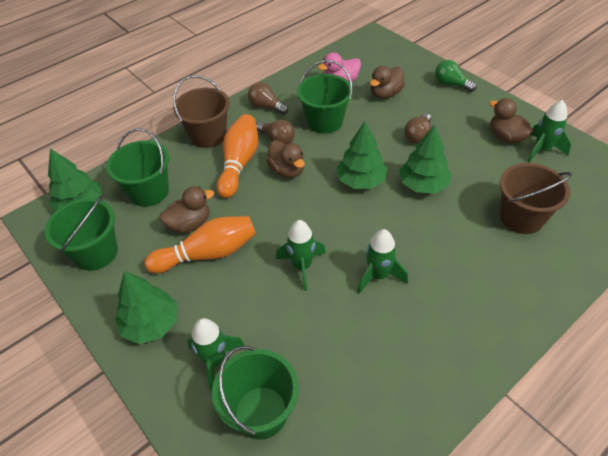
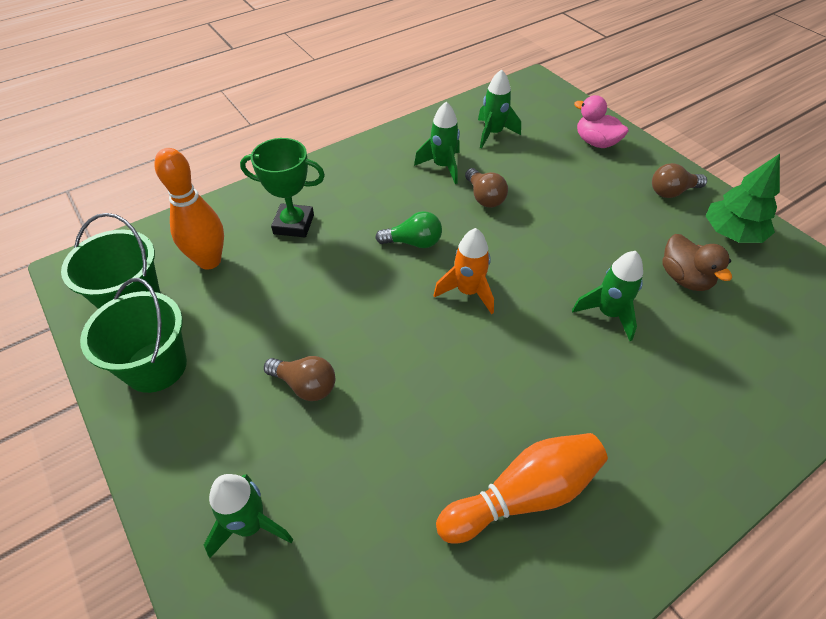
brown bucket: 2 -> 0
brown duck: 4 -> 1
green bucket: 4 -> 2
green tree: 4 -> 1
green trophy: 0 -> 1
orange rocket: 0 -> 1

